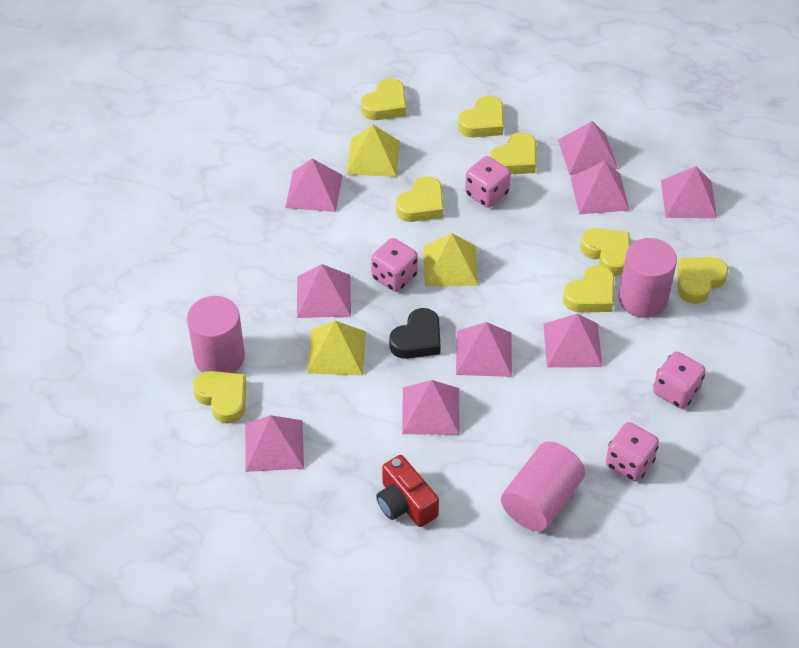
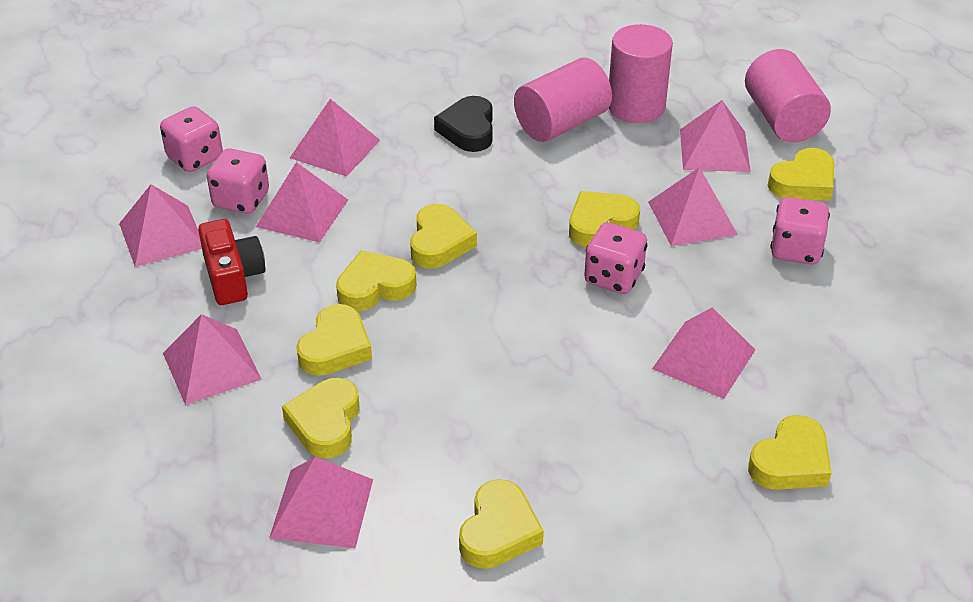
pink pyramid: 9 -> 8
yellow pyramid: 3 -> 0

